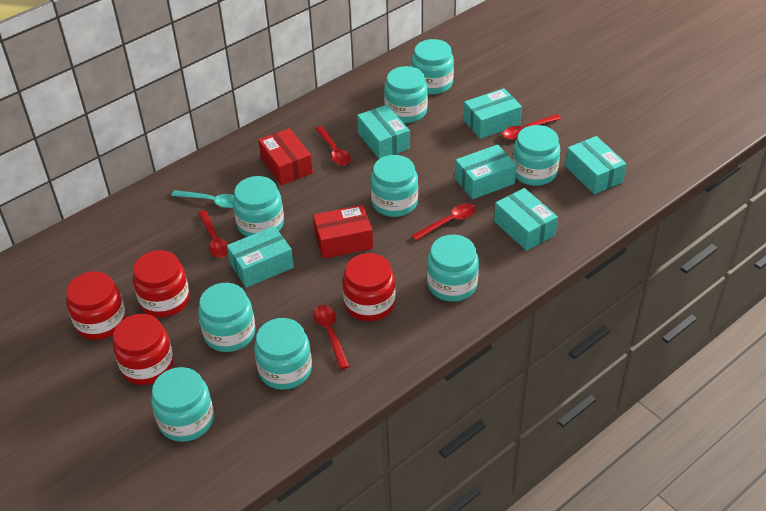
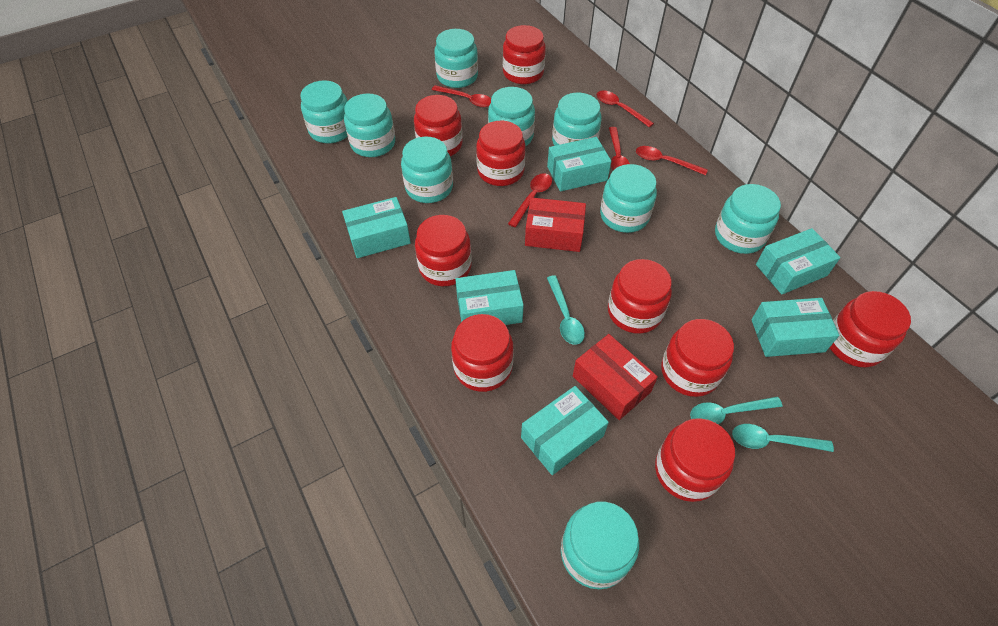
red jar: 4 -> 9
turquoise spoon: 1 -> 3

